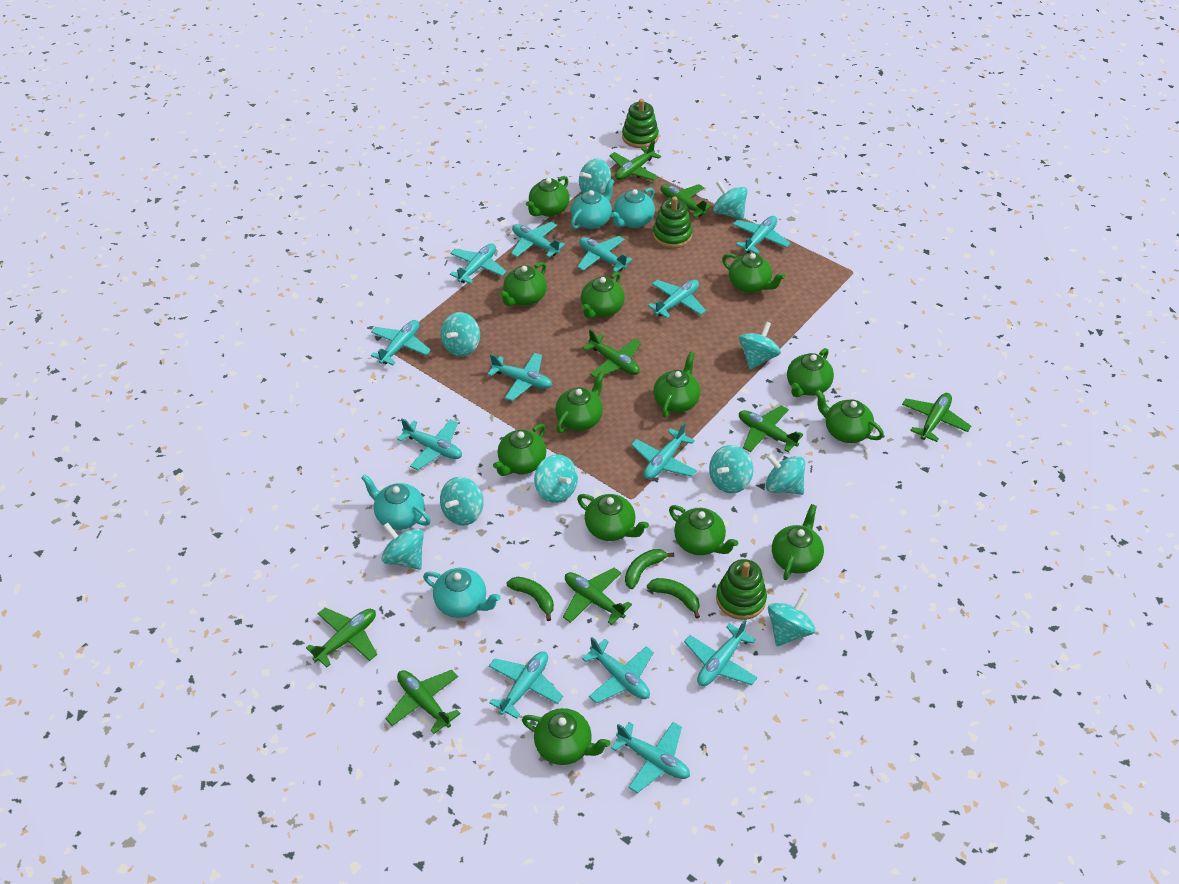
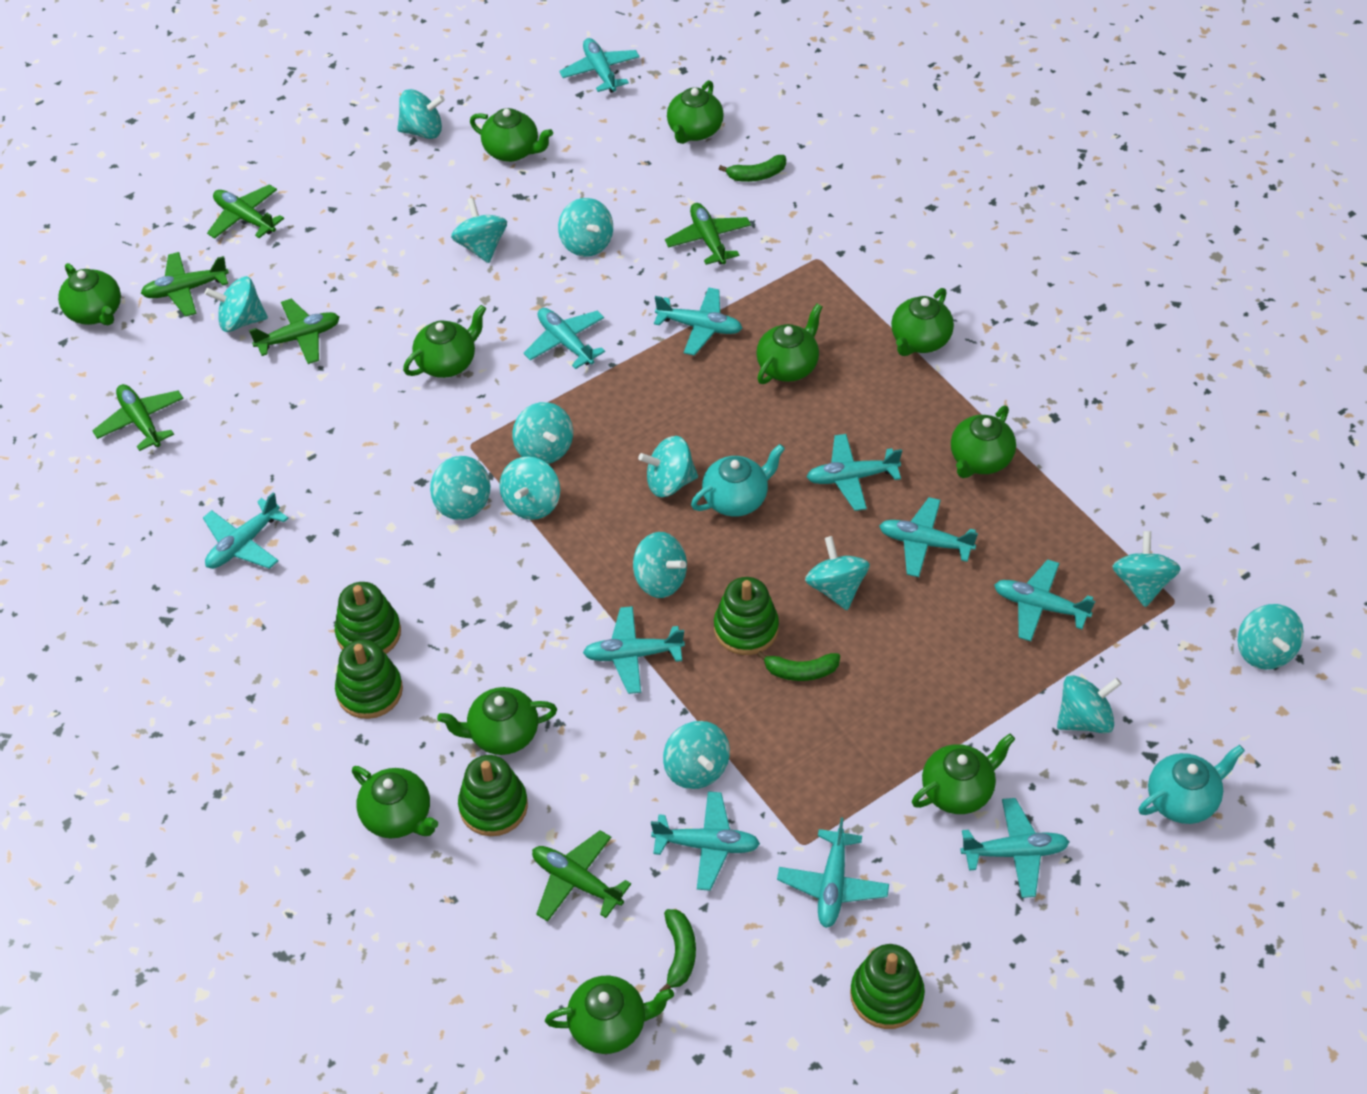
green plane: 8 -> 6
green stacking toy: 3 -> 5
green teapot: 13 -> 11
turquoise plane: 13 -> 11
turquoise spinning top: 10 -> 14
turquoise teapot: 4 -> 2

